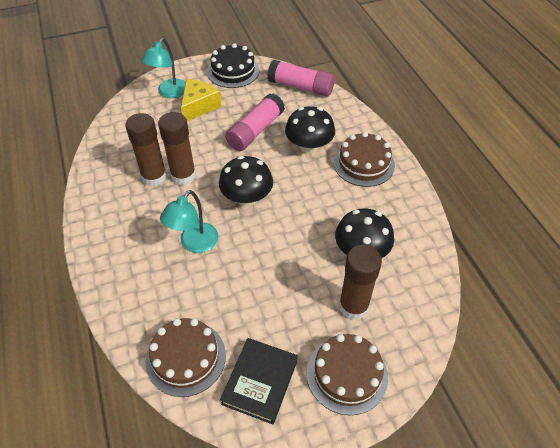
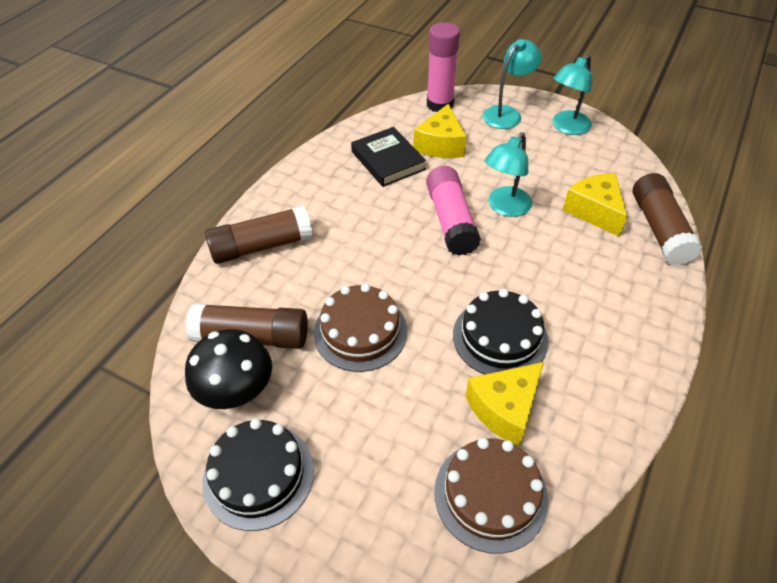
black cake: 1 -> 2
black mushroom: 3 -> 1
brown cake: 3 -> 2
turquoise lamp: 2 -> 3
yellow cheese: 1 -> 3

